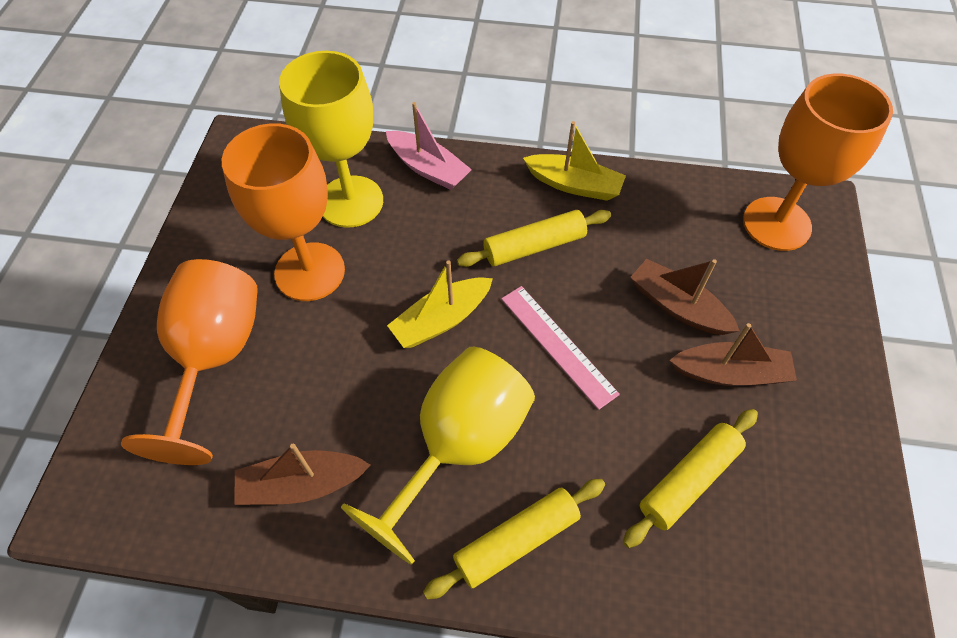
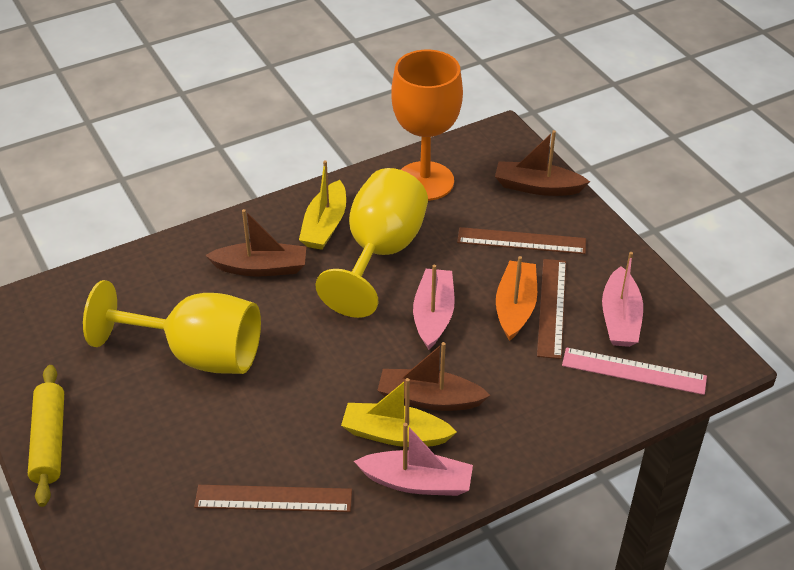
brown ruler: 0 -> 3
orange boat: 0 -> 1
orange goblet: 3 -> 1
pink boat: 1 -> 3
yellow rolling pin: 3 -> 1

